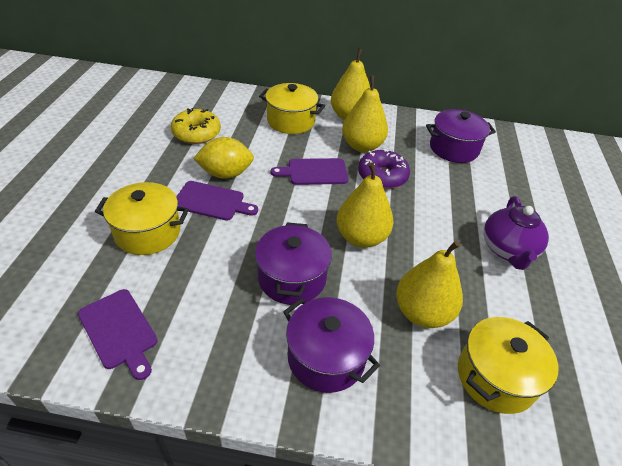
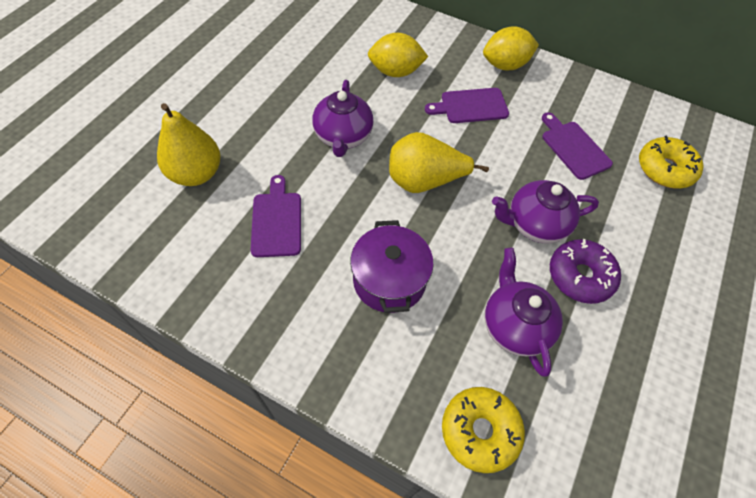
purple pot: 3 -> 1
purple teapot: 1 -> 3
yellow donut: 1 -> 2
yellow lemon: 1 -> 2
yellow pear: 4 -> 2
yellow pot: 3 -> 0

